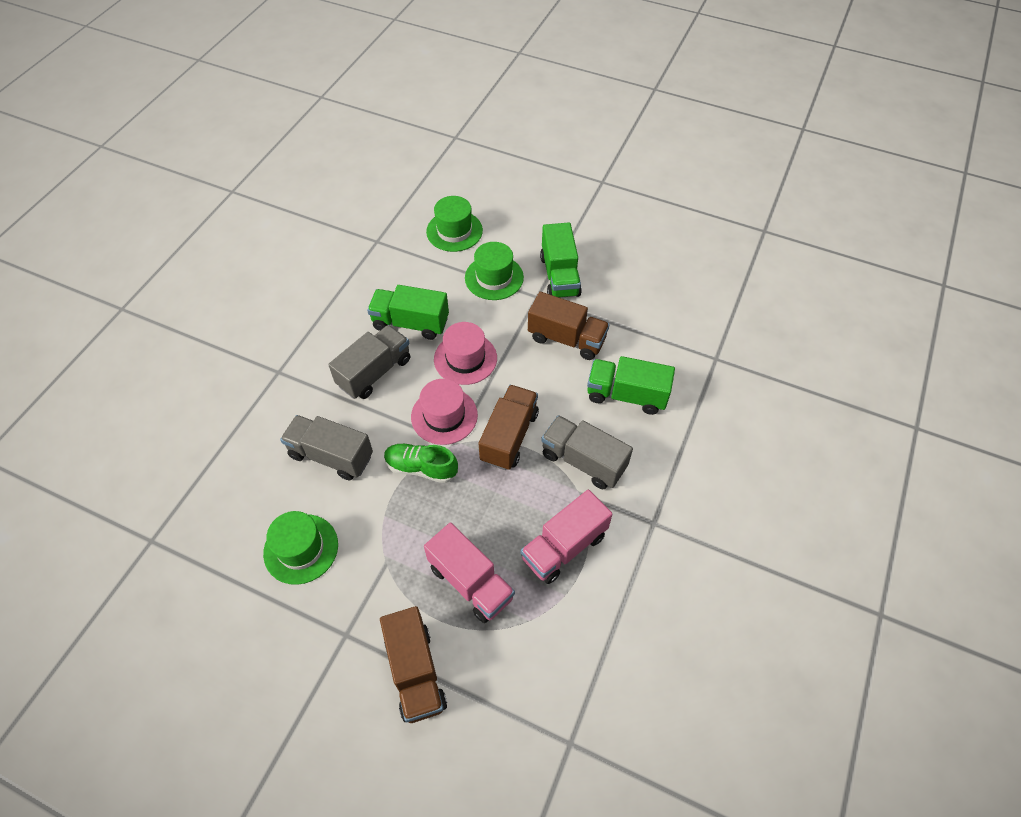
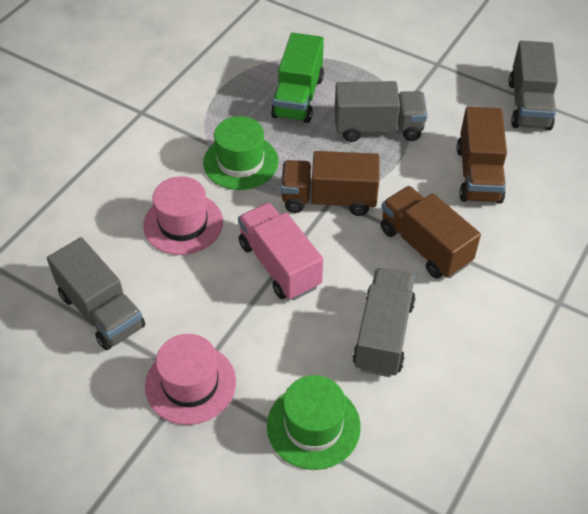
green hat: 3 -> 2
green shoe: 1 -> 0
green truck: 3 -> 1
grey truck: 3 -> 4
pink truck: 2 -> 1

